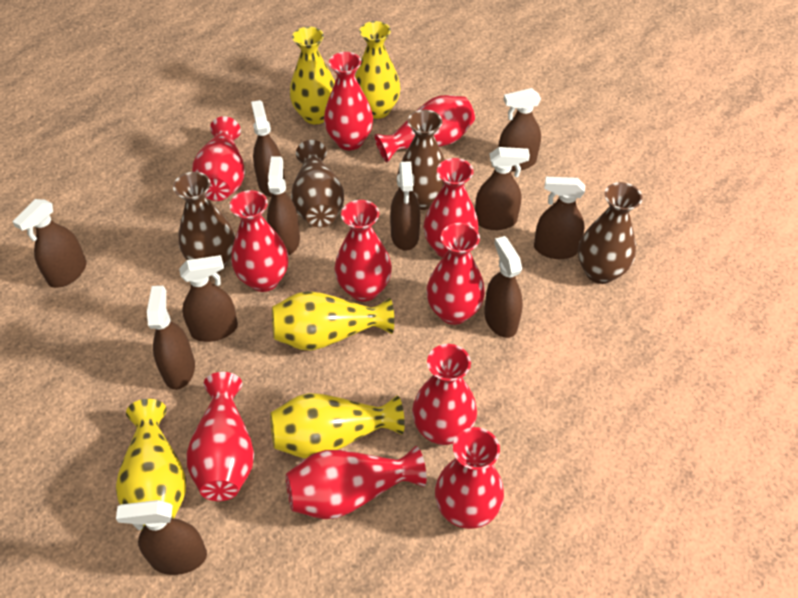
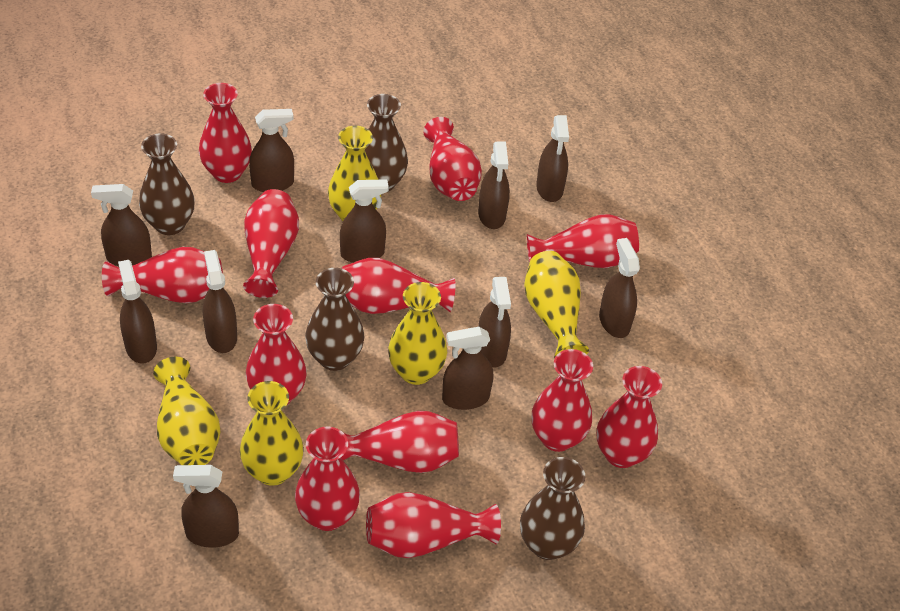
red vase: 11 -> 12

